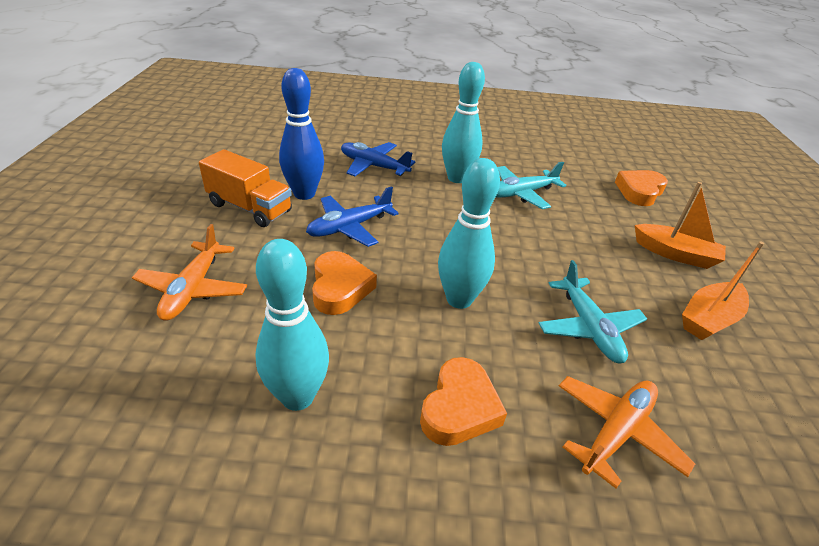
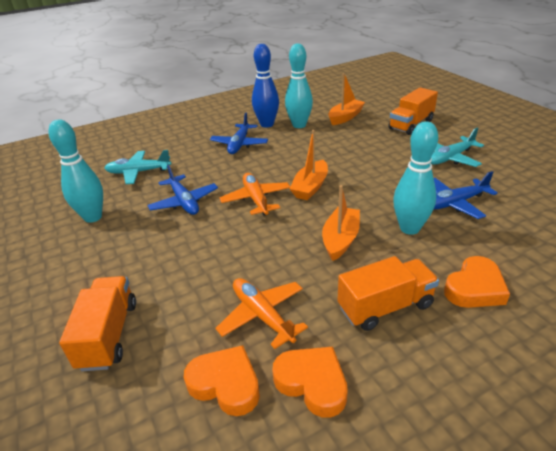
blue plane: 2 -> 3
orange boat: 2 -> 3
orange truck: 1 -> 3

